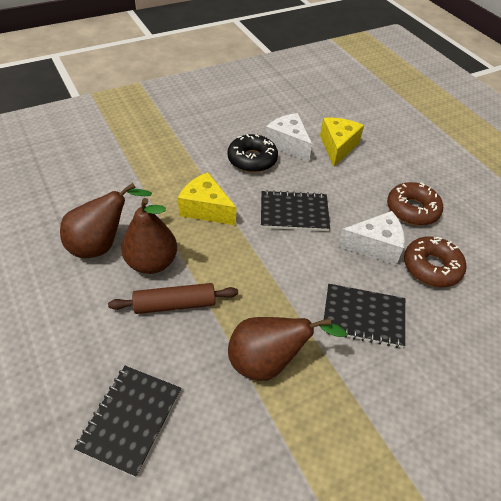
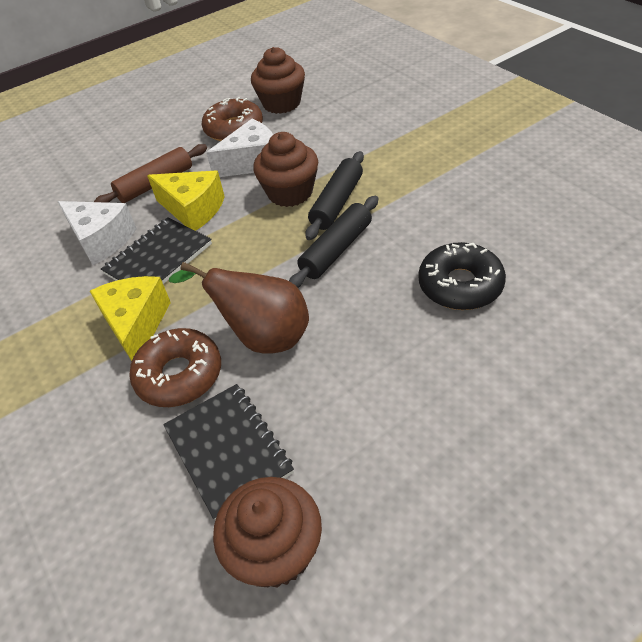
black notebook: 3 -> 2
black rolling pin: 0 -> 2
brown cupcake: 0 -> 3
brown pear: 3 -> 1

